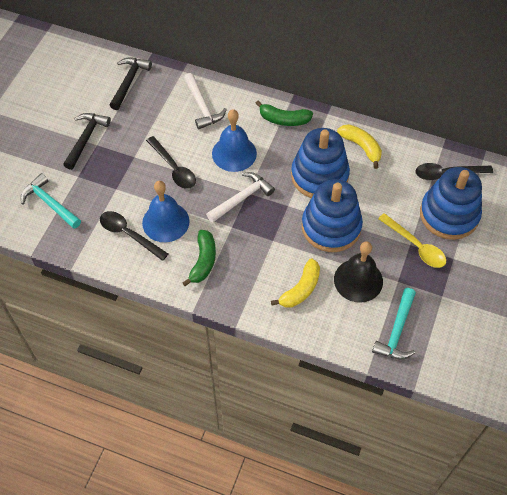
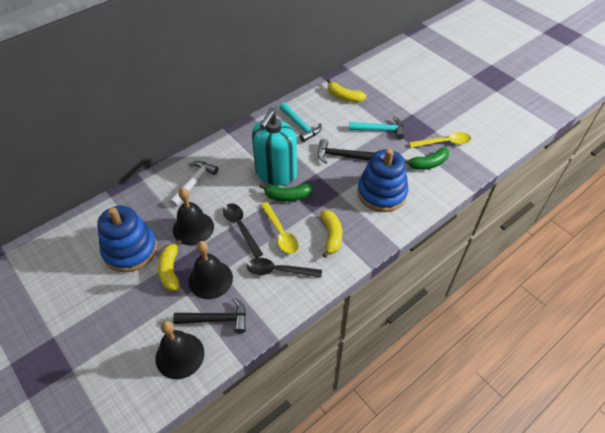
black bell: 1 -> 3
black spoon: 3 -> 2
blue bell: 2 -> 0
blue stacking toy: 3 -> 2
turquoise soap dispenser: 0 -> 1
white hammer: 2 -> 1
yellow banana: 2 -> 3
yellow spoon: 1 -> 2

